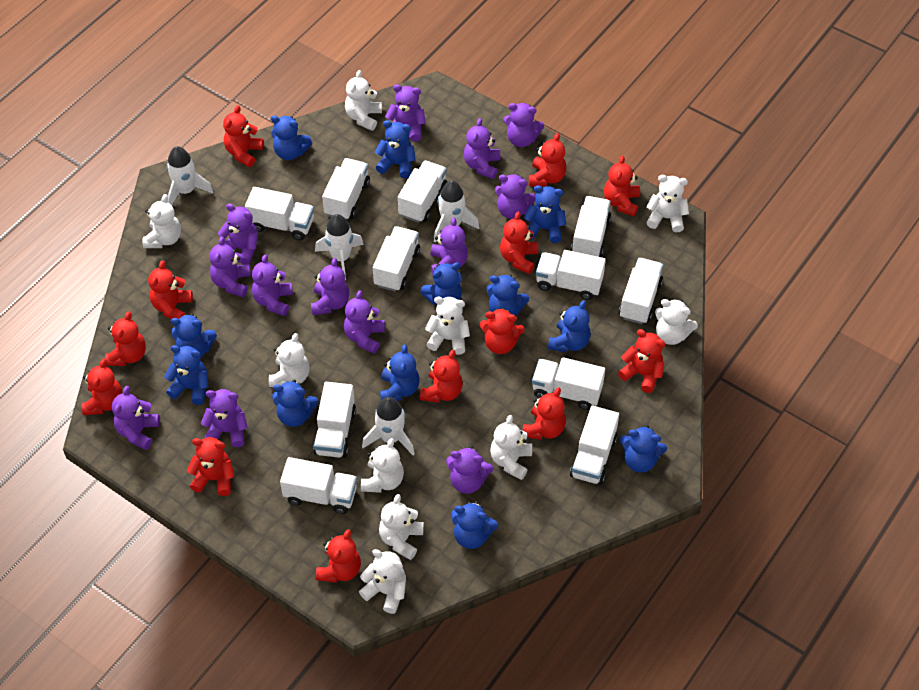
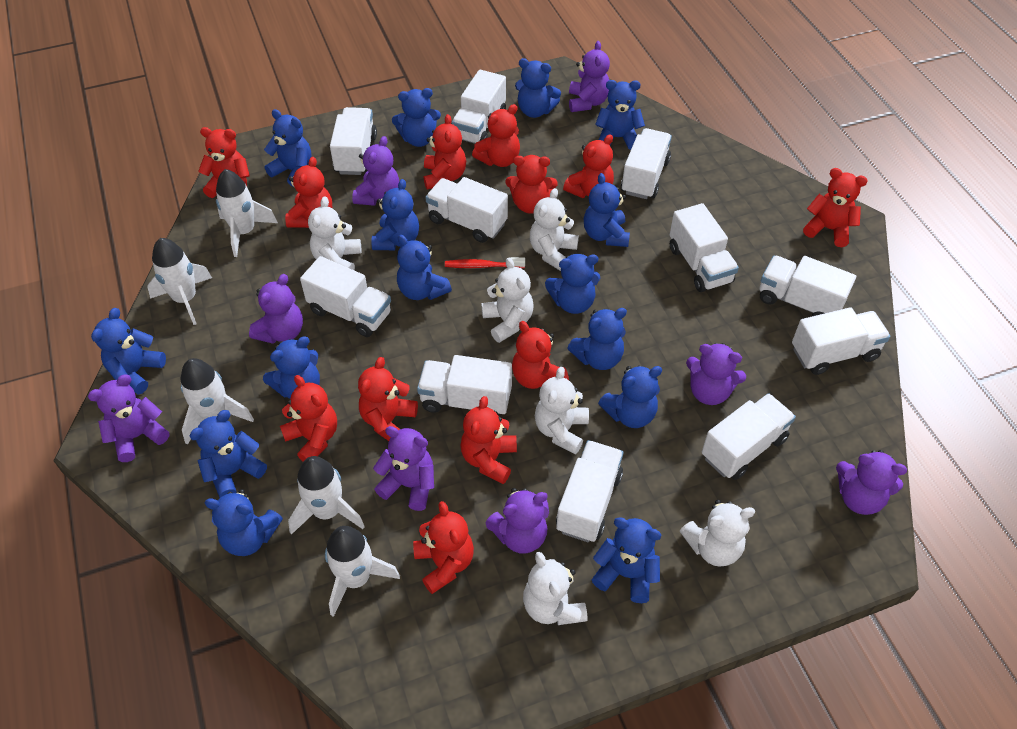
blue teddy bear: 12 -> 15
purple teddy bear: 13 -> 8
red teddy bear: 13 -> 12
red toothbrush: 0 -> 1
white rocket: 4 -> 5
white teddy bear: 10 -> 6

